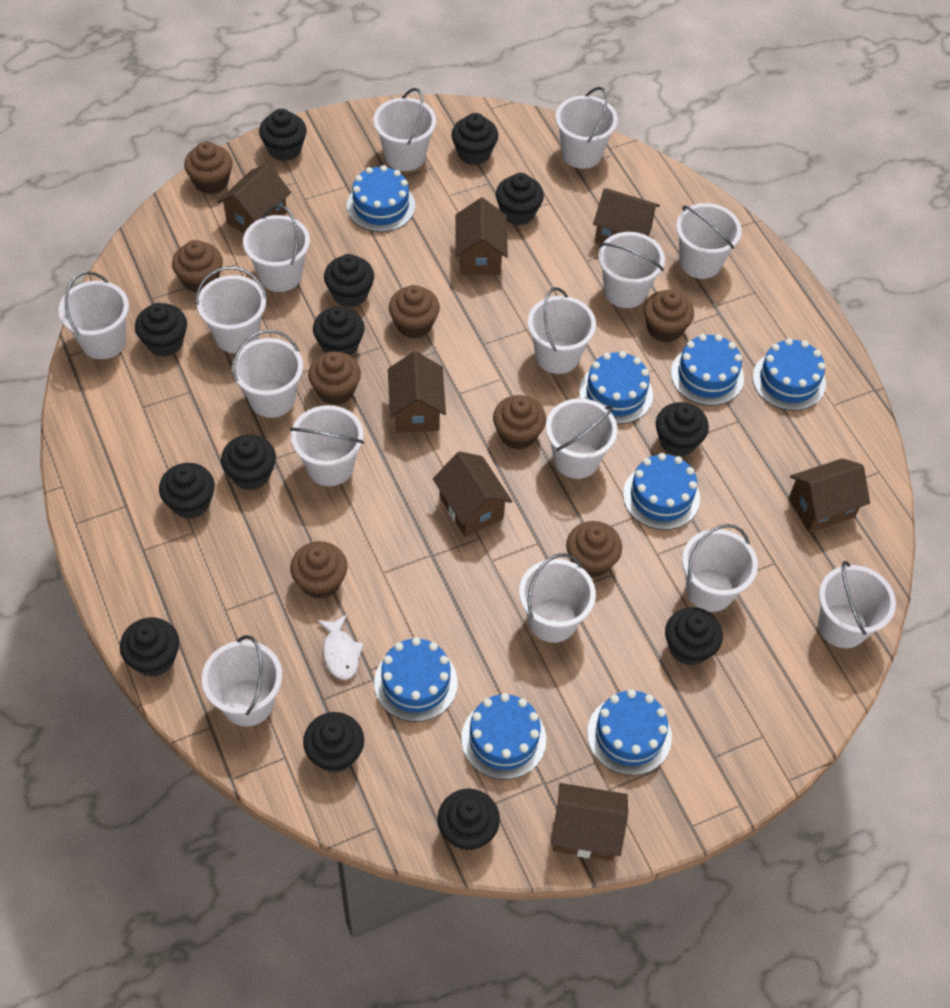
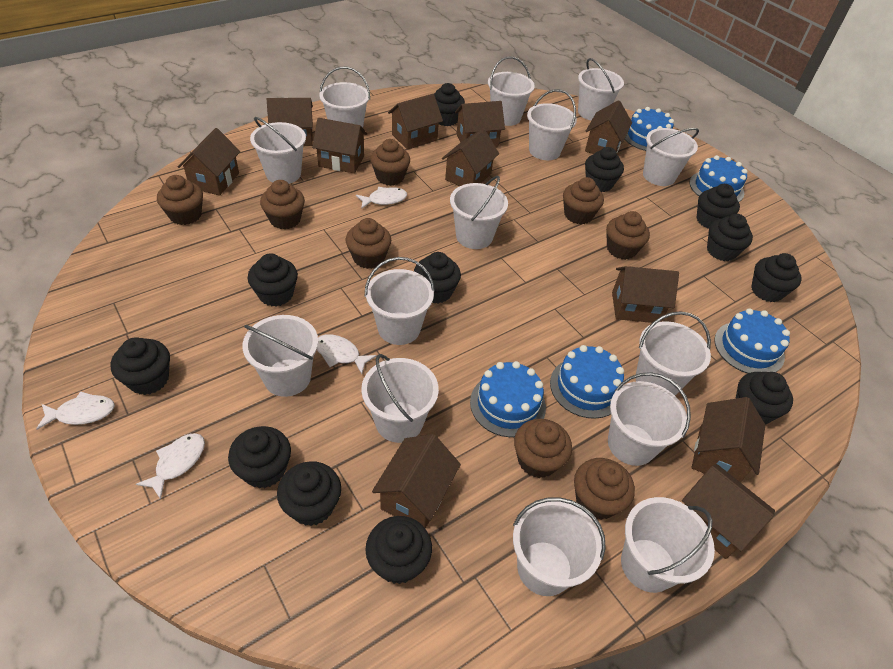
black cupcake: 13 -> 12
blue cake: 8 -> 5
brown house: 7 -> 11
white bucket: 15 -> 14
white fish: 1 -> 4

